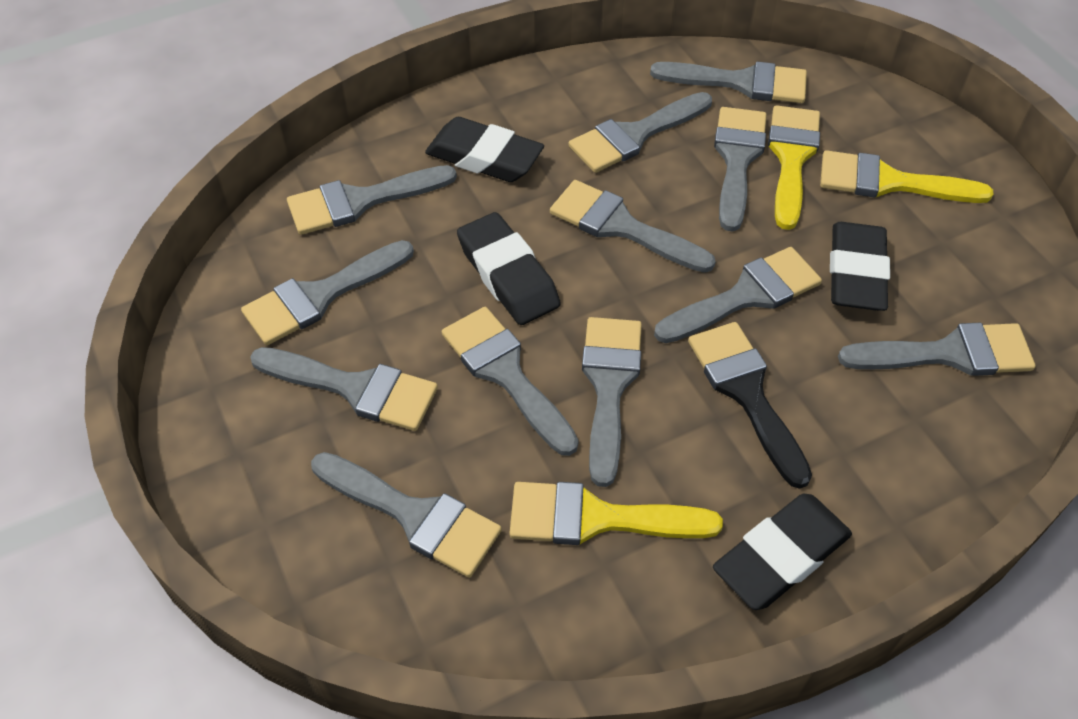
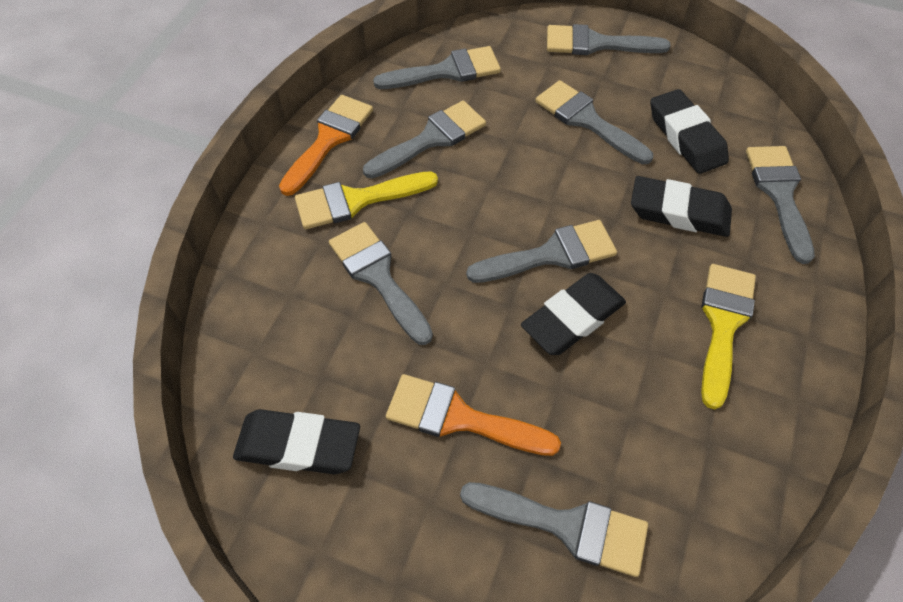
black brush: 1 -> 0
grey brush: 12 -> 8
orange brush: 0 -> 2
yellow brush: 3 -> 2

